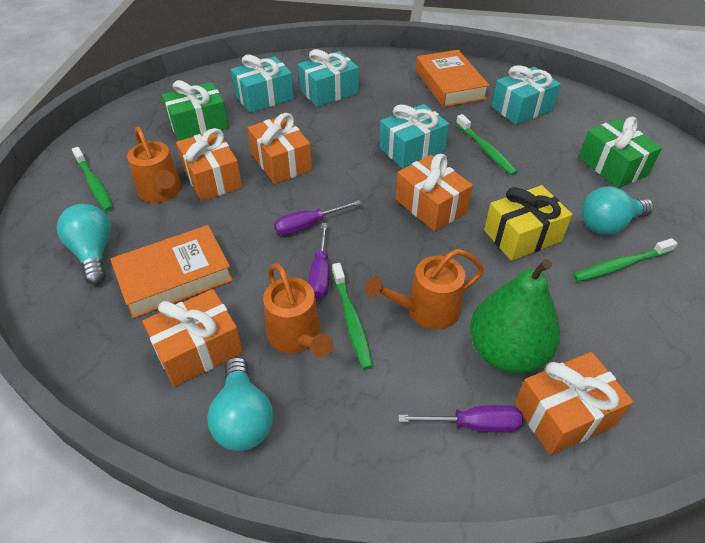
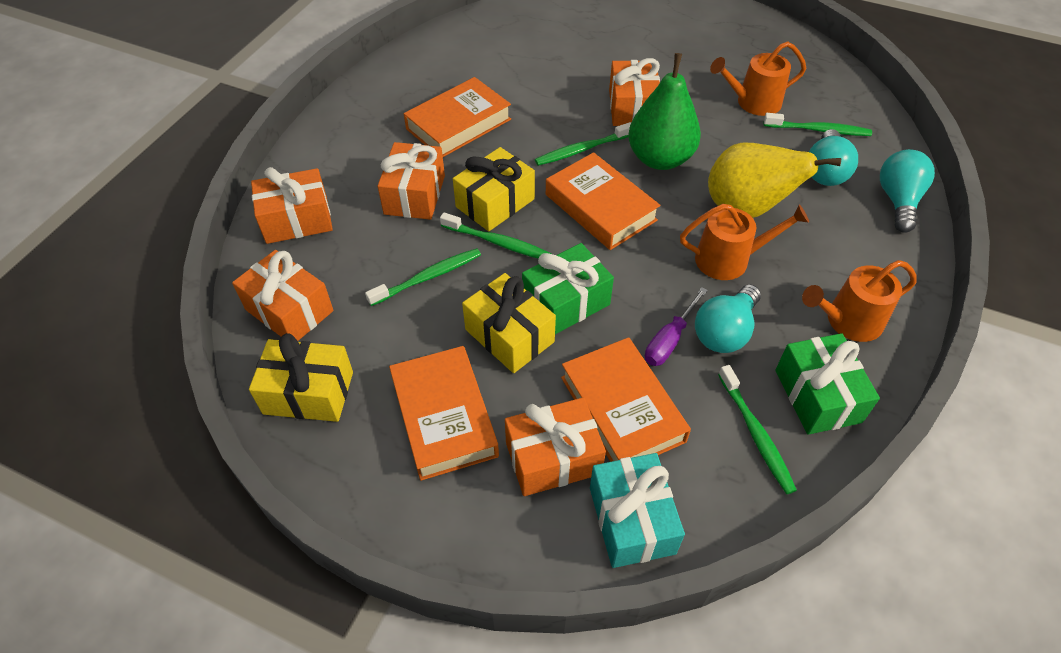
green toothbrush: 4 -> 5
orange book: 2 -> 4
purple screwdriver: 3 -> 1
turquoise gift: 4 -> 1
yellow gift: 1 -> 3
yellow pear: 0 -> 1

